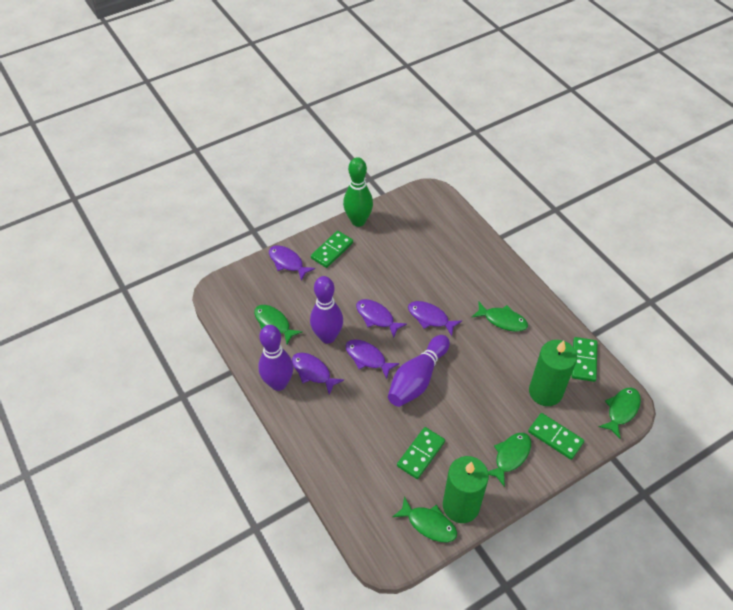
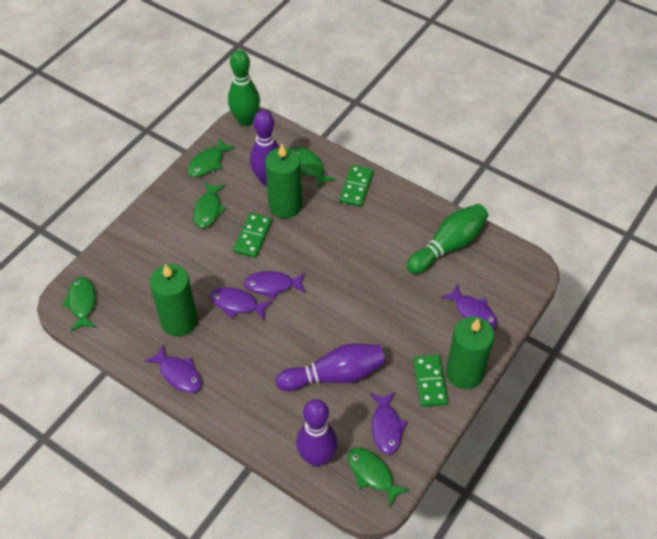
green bowling pin: 1 -> 2
green candle: 2 -> 3
green domino: 4 -> 3

